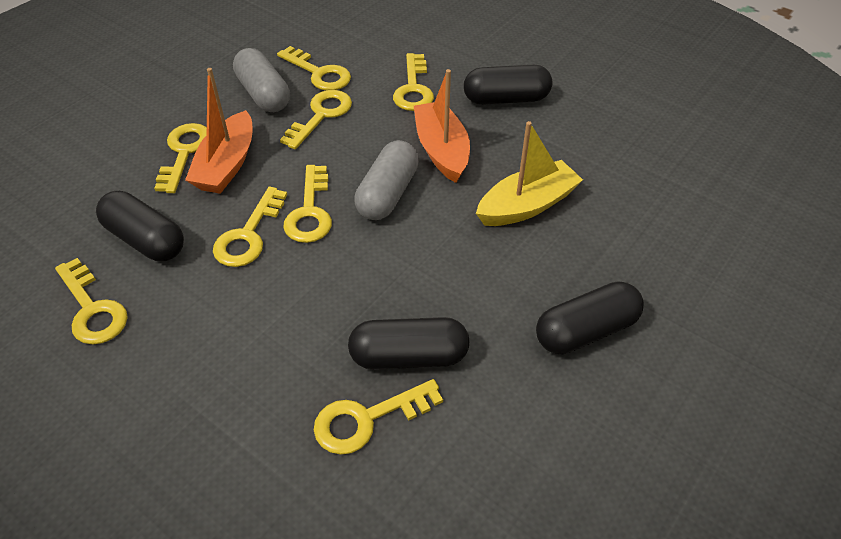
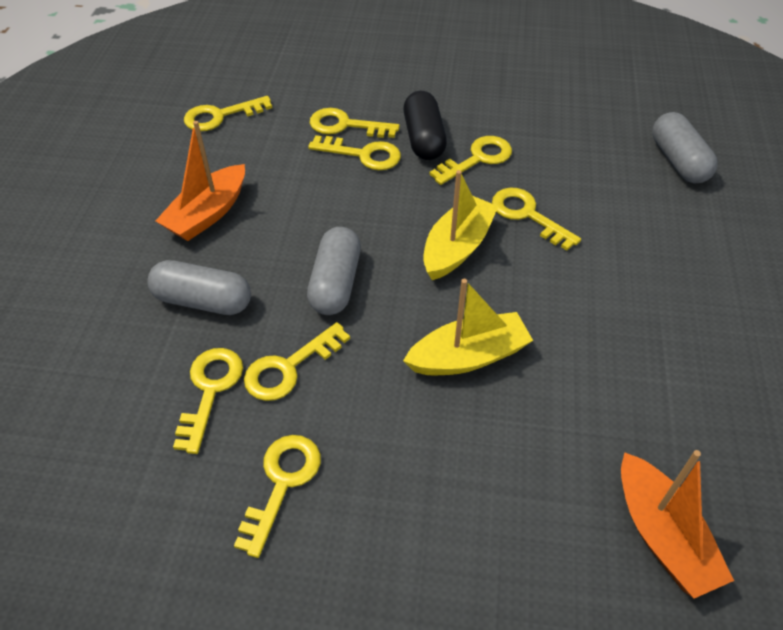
black capsule: 4 -> 1
grey capsule: 2 -> 3
yellow boat: 1 -> 2

